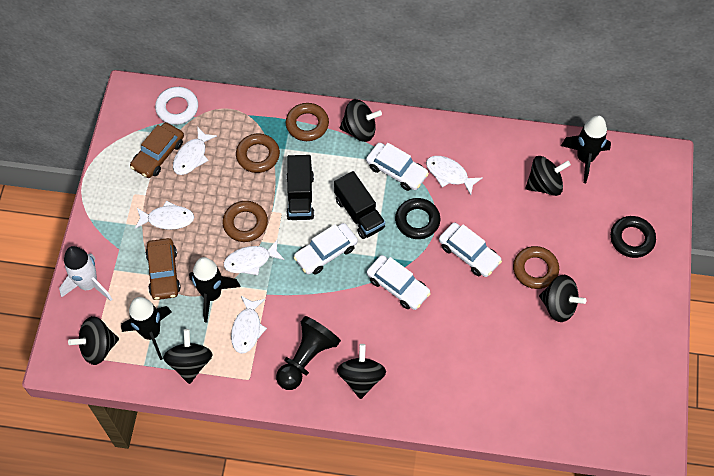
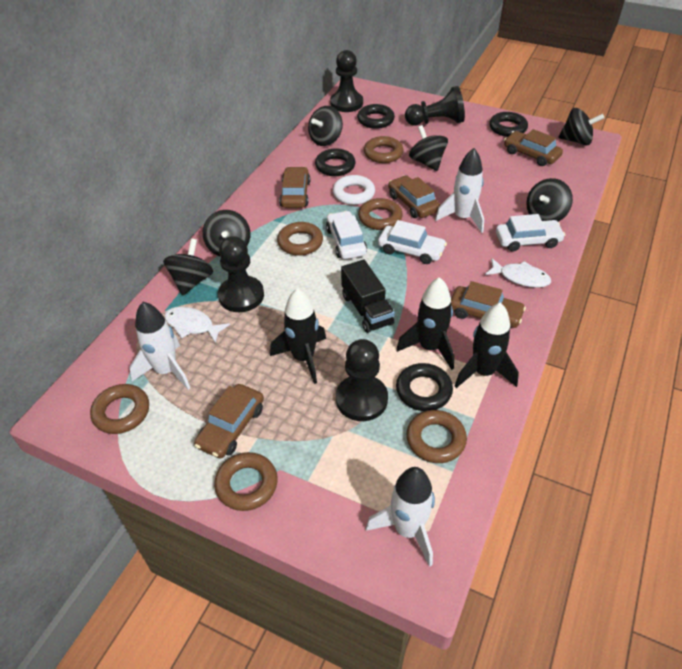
black pawn: 1 -> 4
black ring: 2 -> 4
black truck: 2 -> 1
brown car: 2 -> 5
brown ring: 4 -> 6
white car: 4 -> 3
white fish: 5 -> 2
white rocket: 1 -> 3

